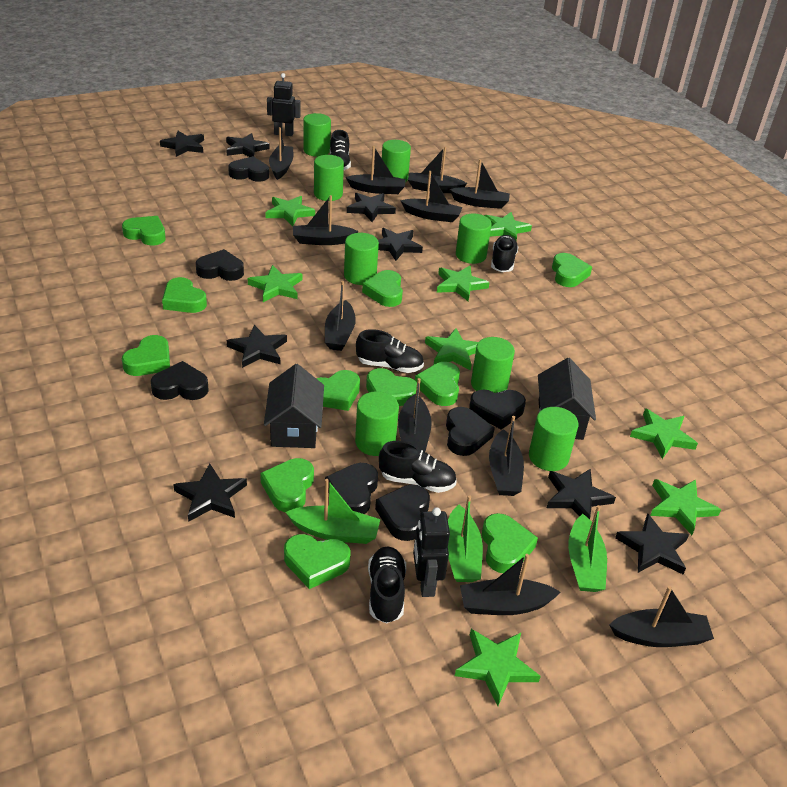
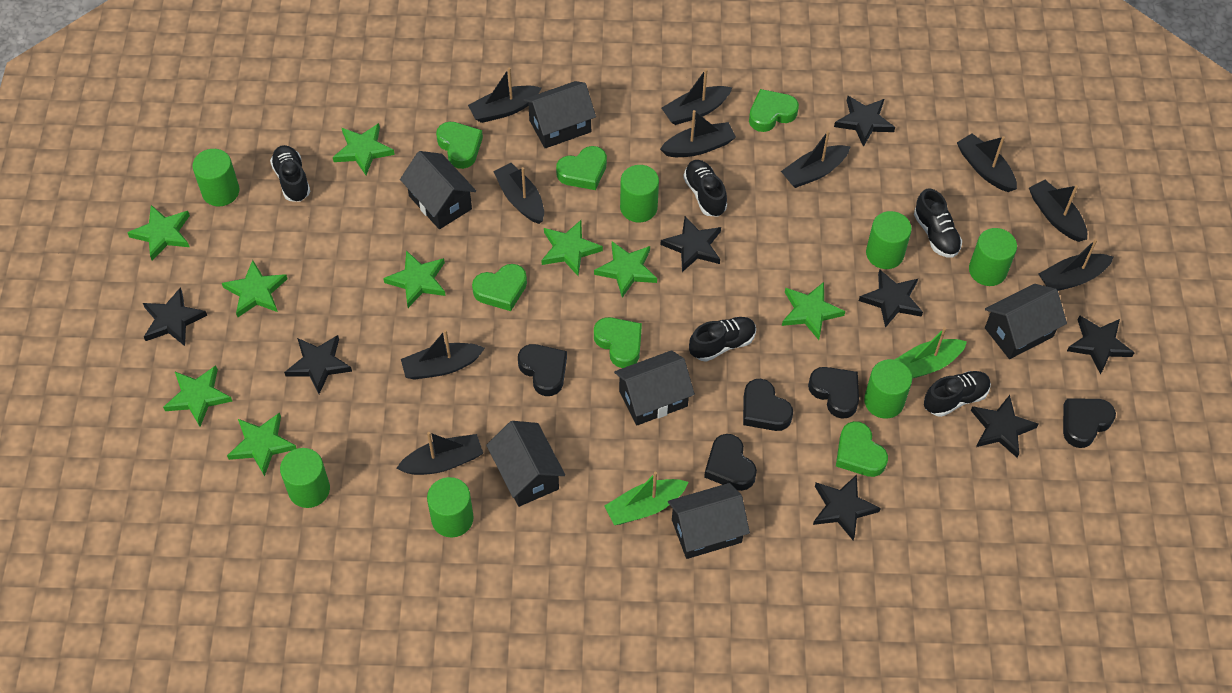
black boat: 11 -> 10
black heart: 7 -> 5
black house: 2 -> 6
black robot: 2 -> 0
green boat: 3 -> 2
green cylinder: 8 -> 7
green heart: 11 -> 6
green star: 8 -> 9

